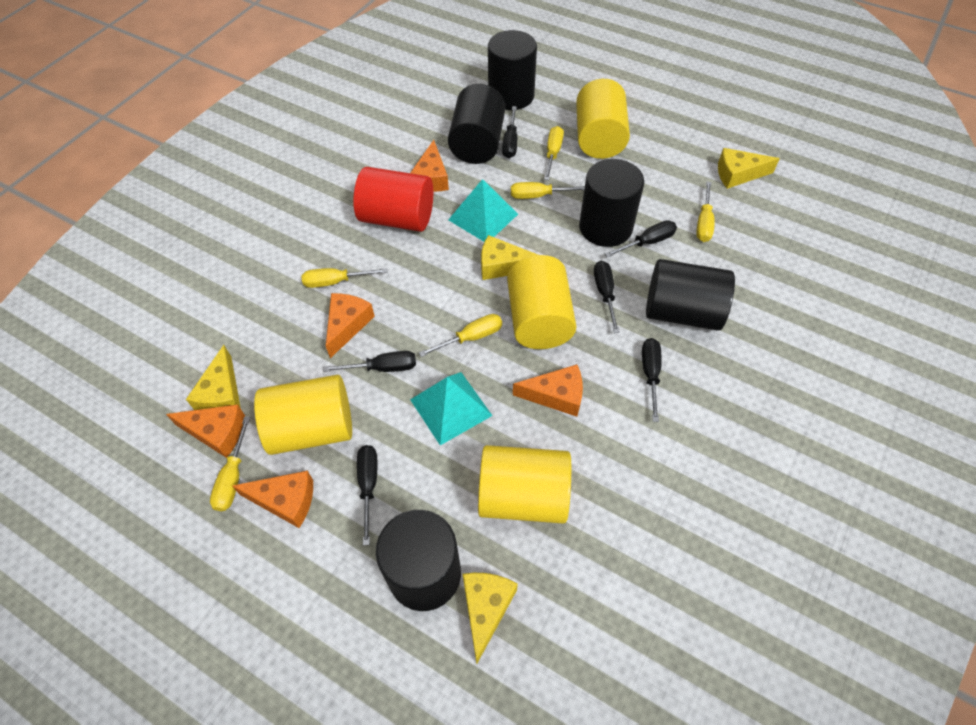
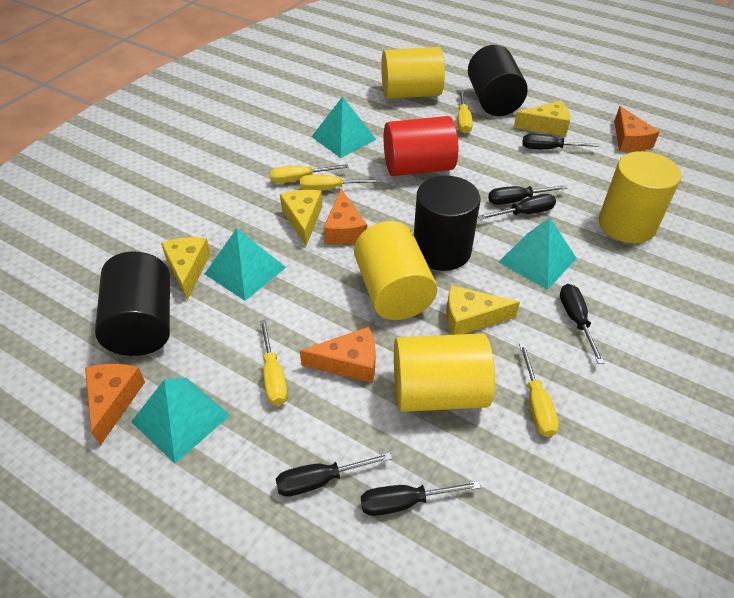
black cylinder: 5 -> 3
orange cheese: 5 -> 4
turquoise pyramid: 2 -> 4
yellow screwdriver: 6 -> 5

